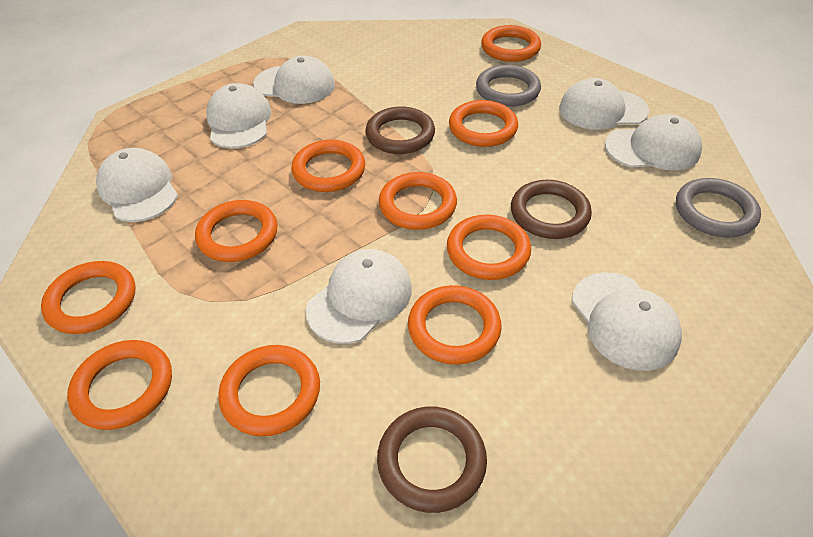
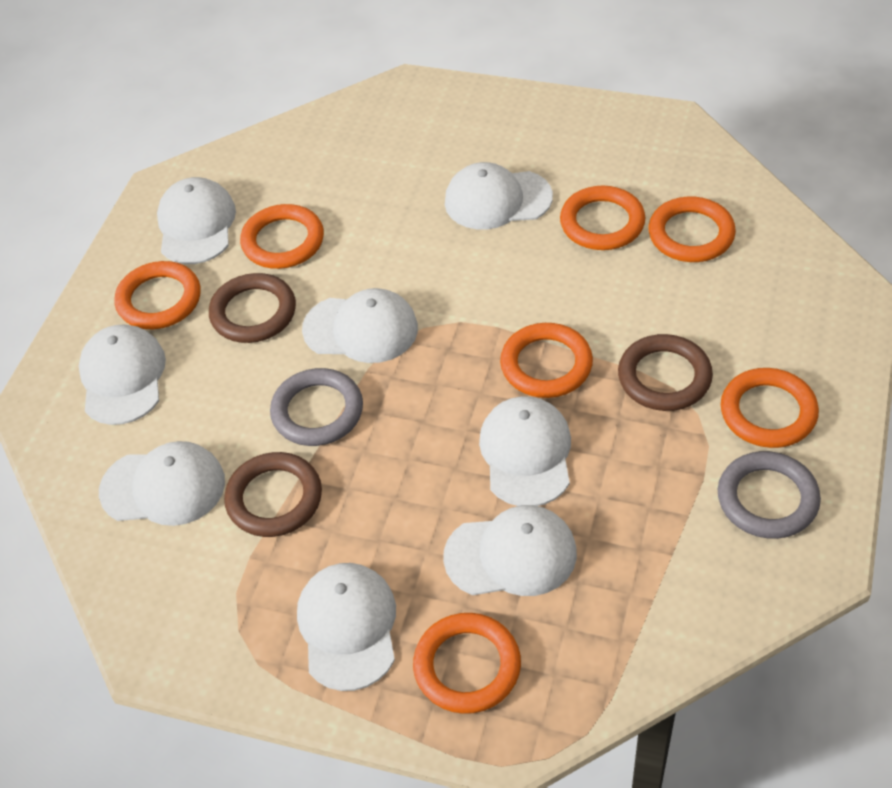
orange ring: 10 -> 7
white cap: 7 -> 8

